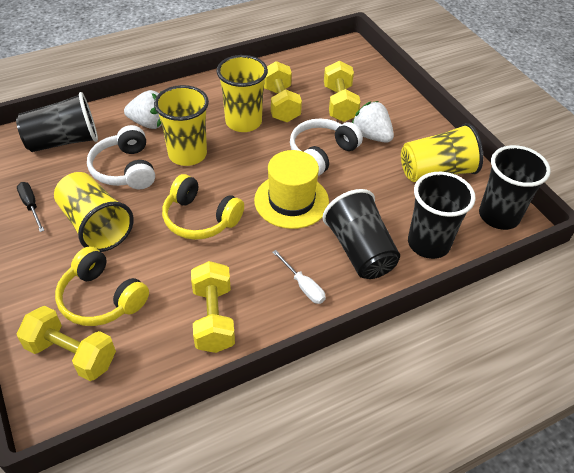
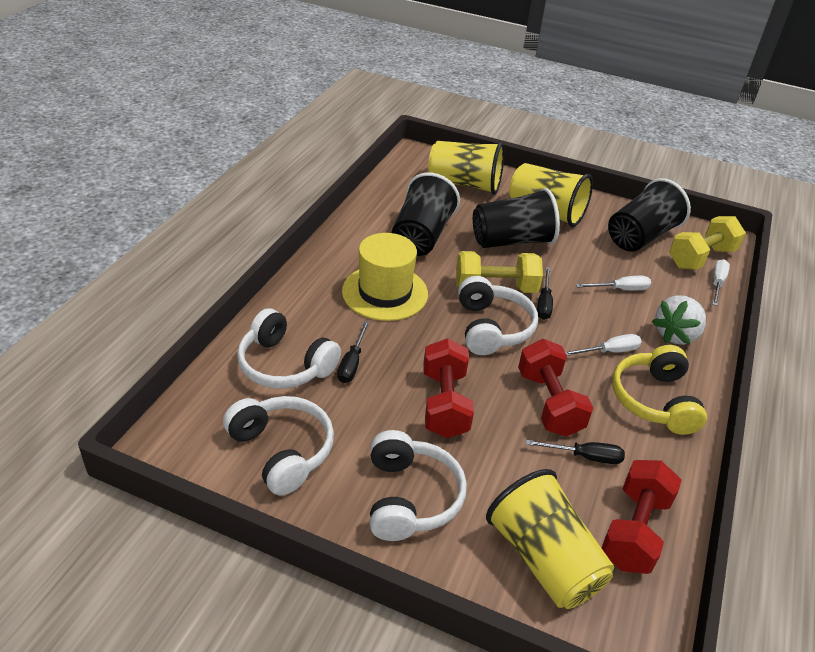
black cup: 4 -> 3
black screwdriver: 1 -> 3
red dumbbell: 0 -> 3
white headphones: 2 -> 4
white screwdriver: 1 -> 3
white strawberry: 2 -> 1
yellow cup: 4 -> 3
yellow dumbbell: 4 -> 2
yellow headphones: 2 -> 1

